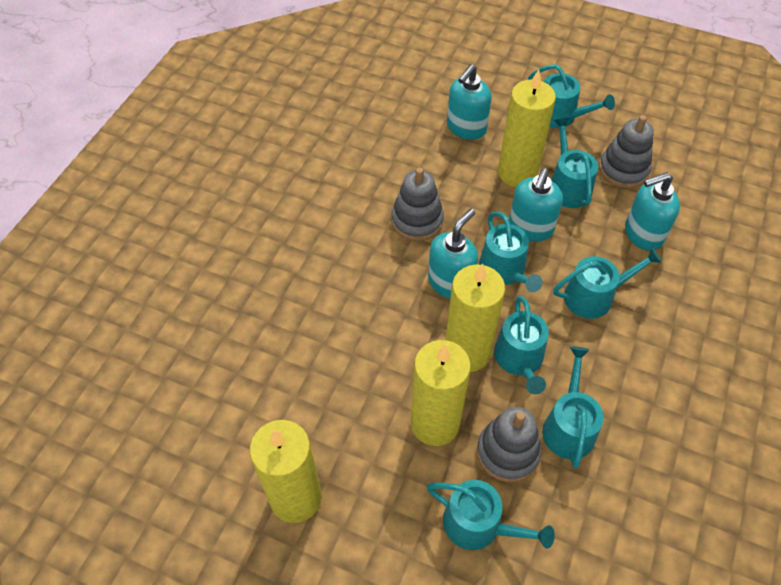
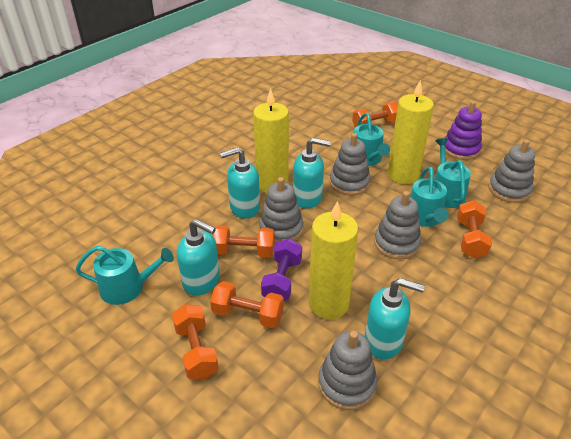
grey stacking toy: 3 -> 5
orange dumbbell: 0 -> 5
purple dumbbell: 0 -> 1
purple stacking toy: 0 -> 1
turquoise watering can: 7 -> 4
yellow candle: 4 -> 3

